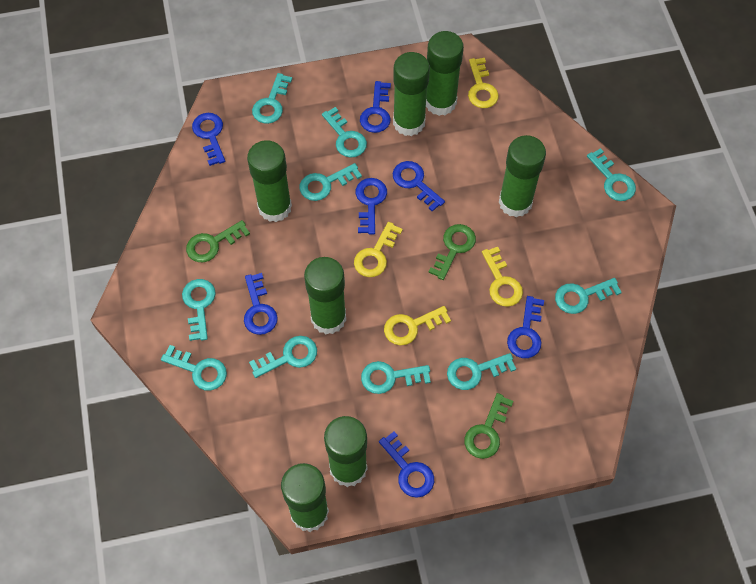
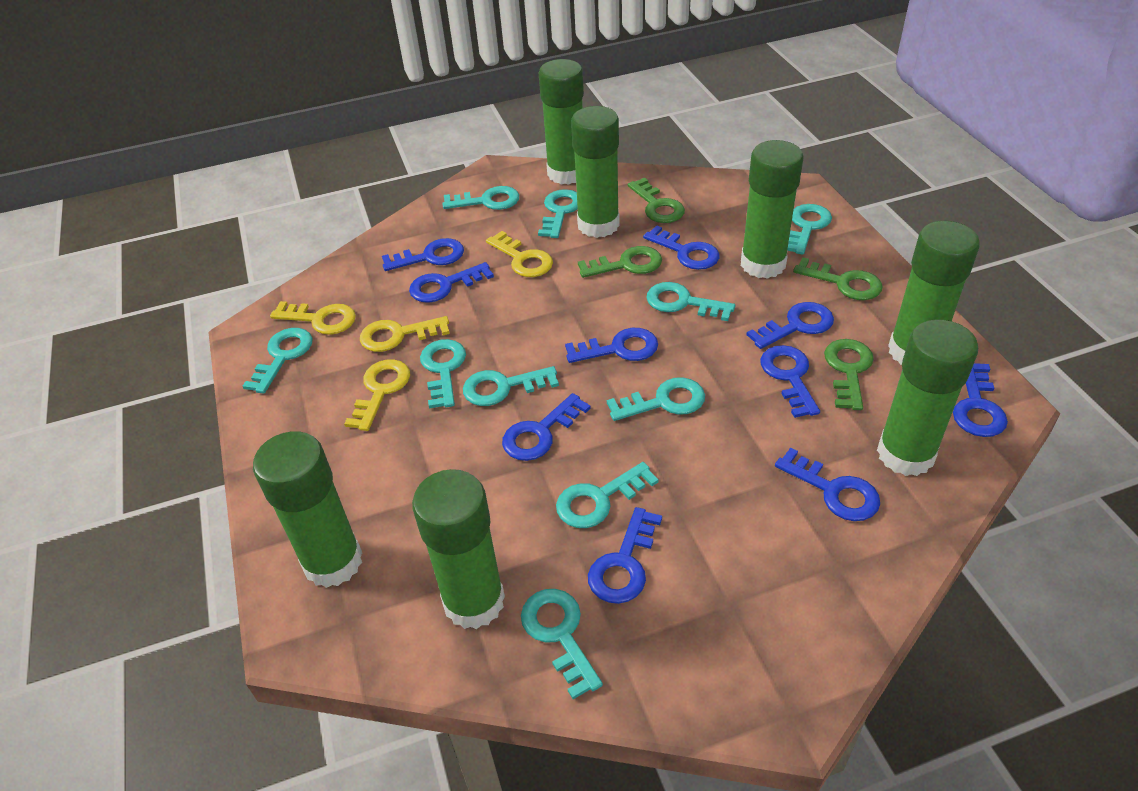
blue key: 7 -> 10
green key: 3 -> 4

